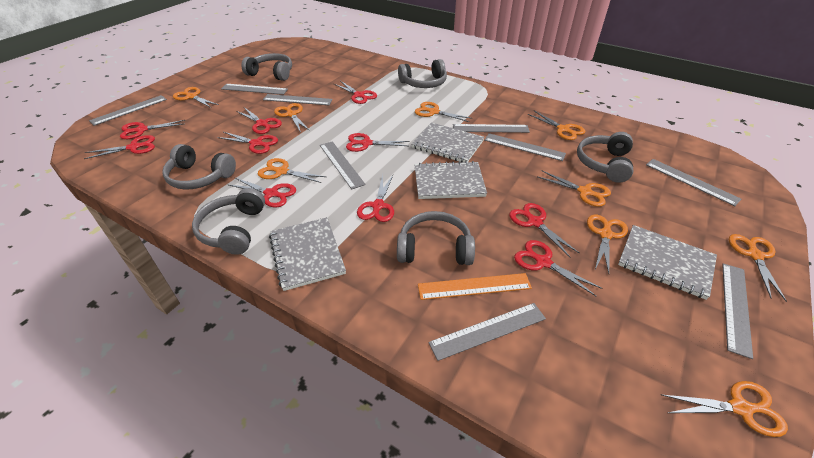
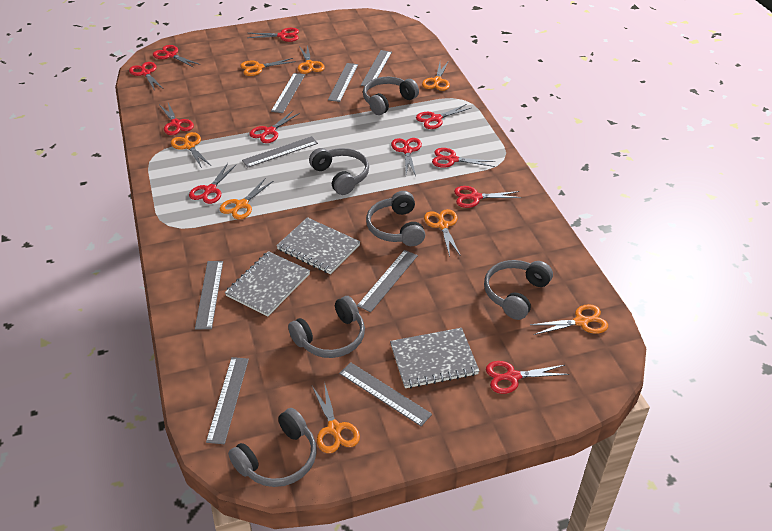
grey notebook: 4 -> 3
grey ruler: 9 -> 8
orange ruler: 1 -> 0
orange scissors: 9 -> 8
red scissors: 10 -> 11

